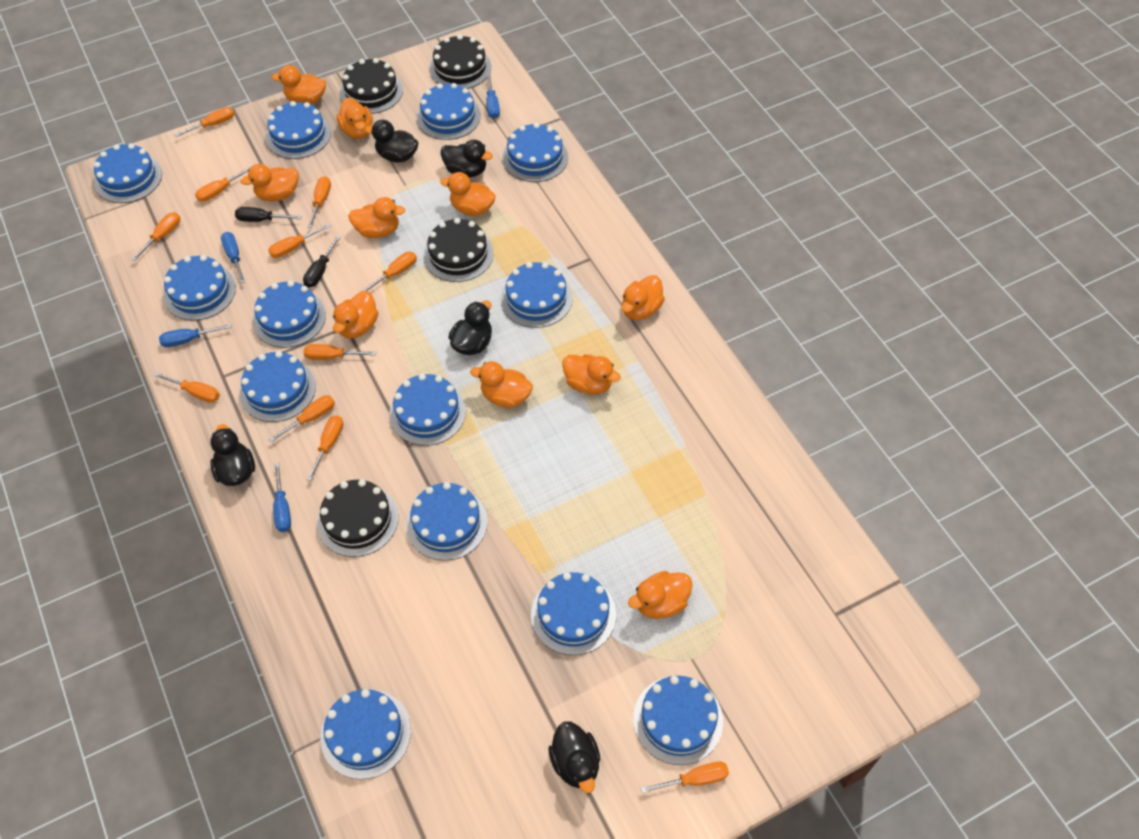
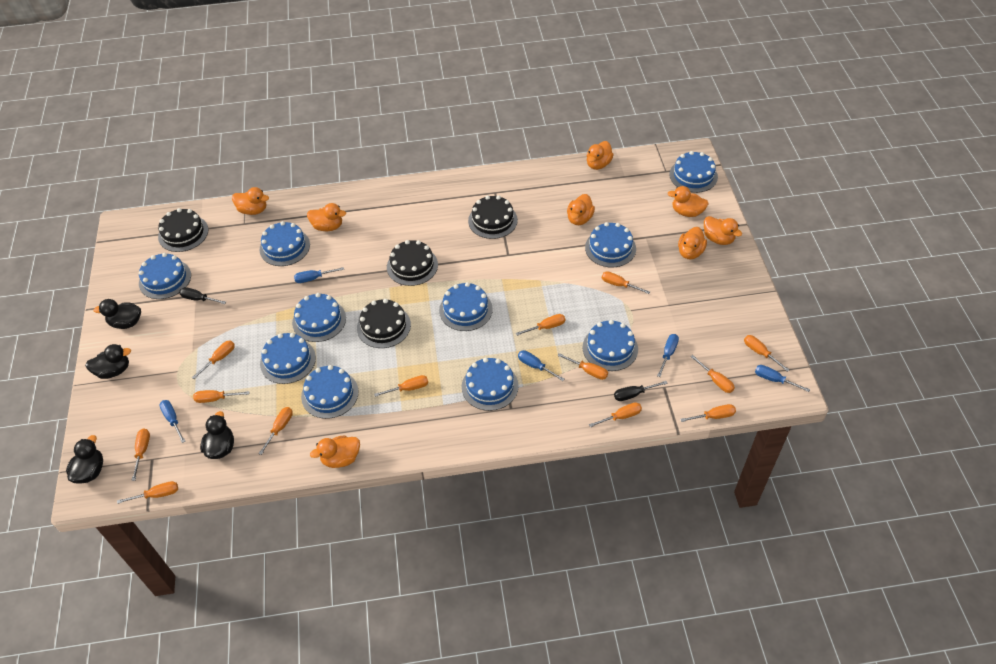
black duck: 5 -> 4
blue cake: 13 -> 10
blue screwdriver: 4 -> 5
orange duck: 10 -> 8
orange screwdriver: 11 -> 13

